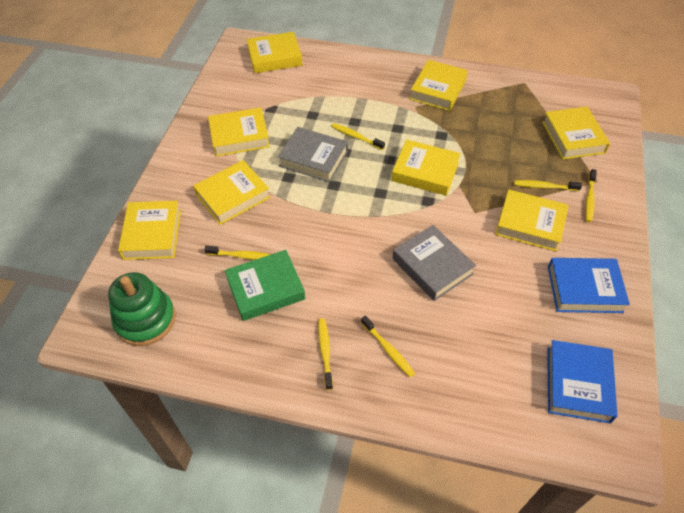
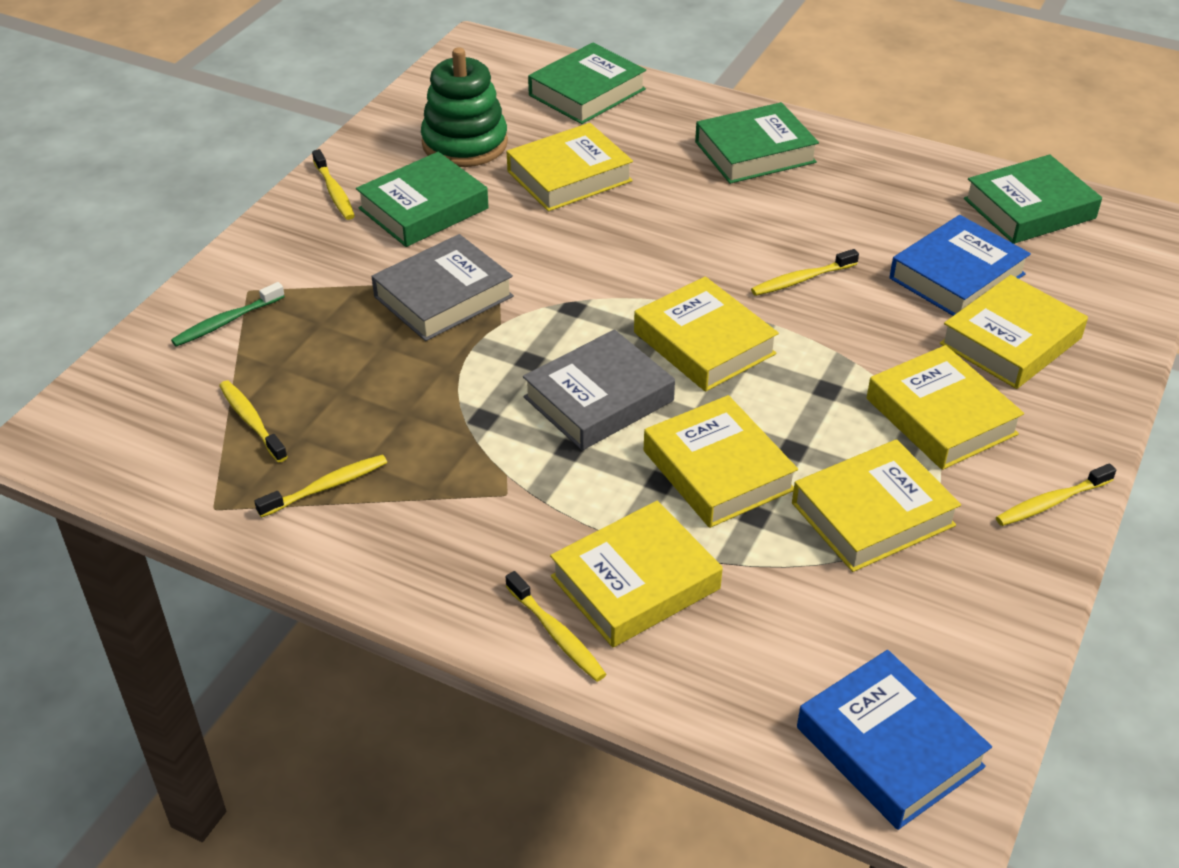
green book: 1 -> 4
green toothbrush: 0 -> 1
yellow book: 8 -> 7

